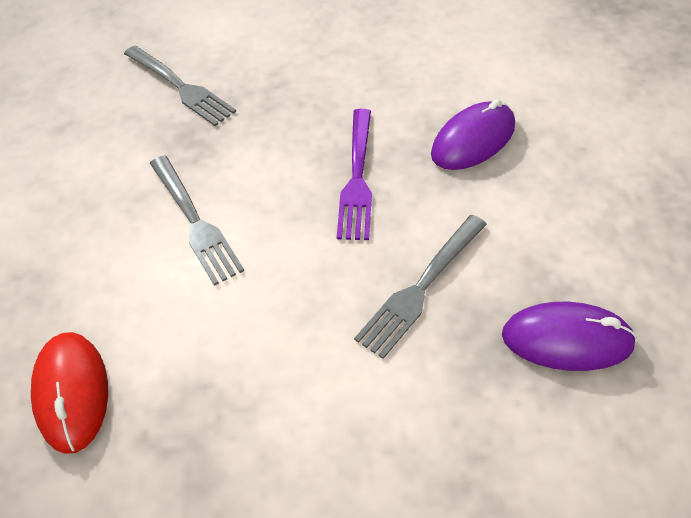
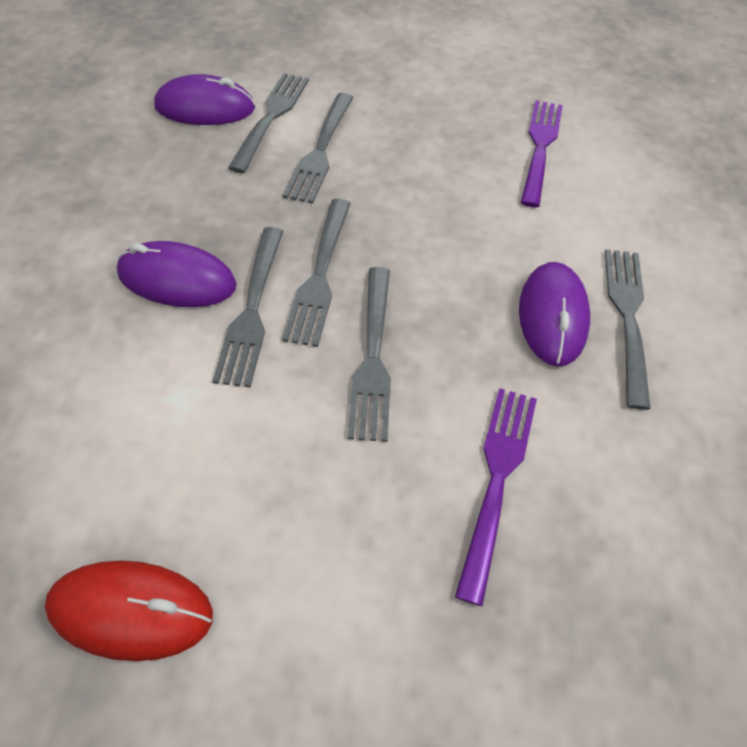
grey fork: 3 -> 6
purple fork: 1 -> 2
purple mouse: 2 -> 3

